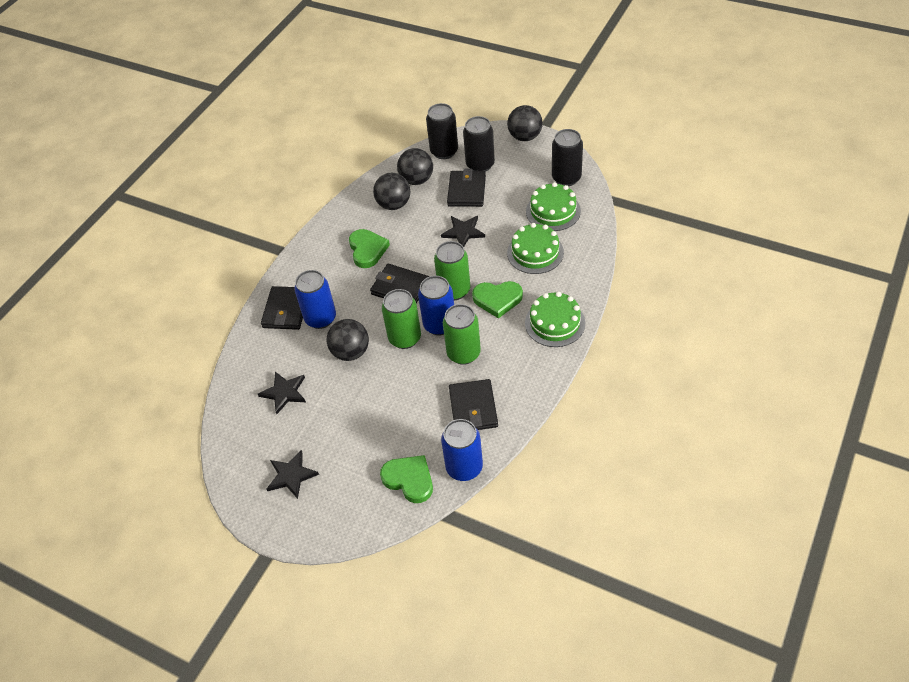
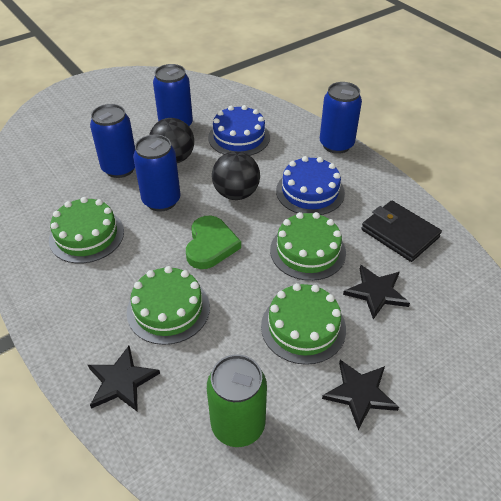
black ball: 4 -> 2
black can: 3 -> 0
black wallet: 4 -> 1
blue cake: 0 -> 2
blue can: 3 -> 4
green cake: 3 -> 4
green can: 3 -> 1
green heart: 3 -> 1

